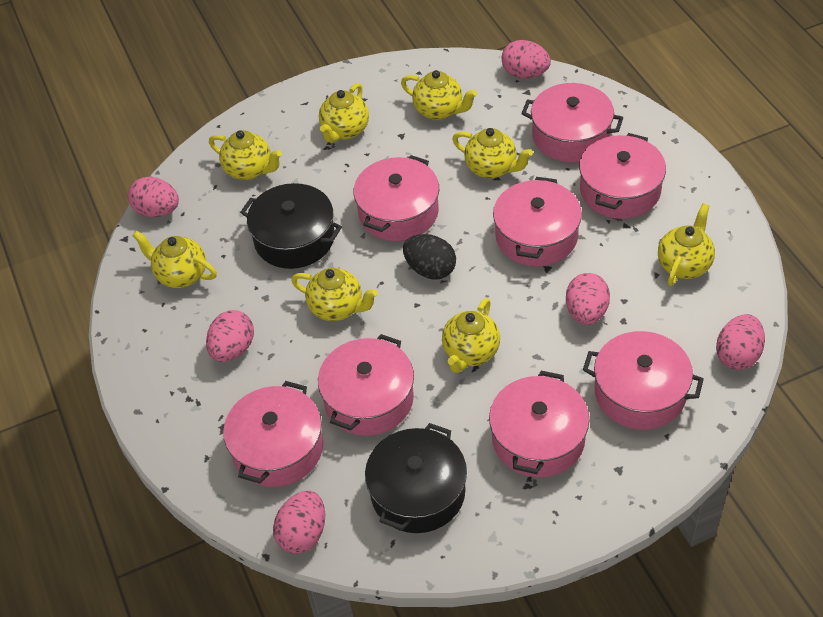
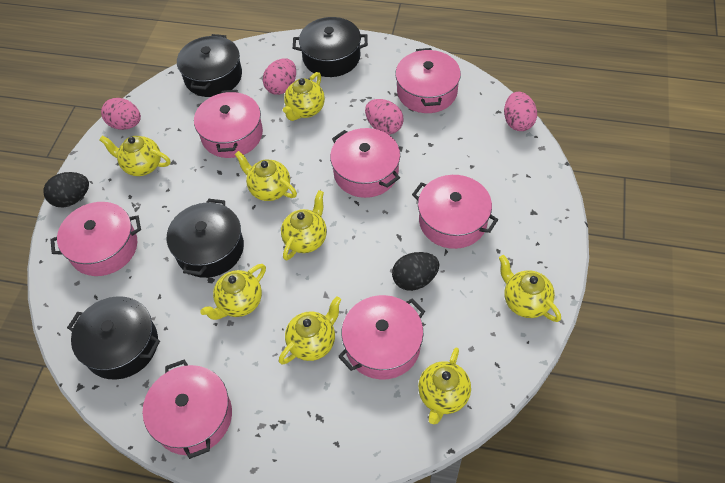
black egg: 1 -> 2
black pot: 2 -> 4
pink egg: 6 -> 4
pink pot: 8 -> 7

